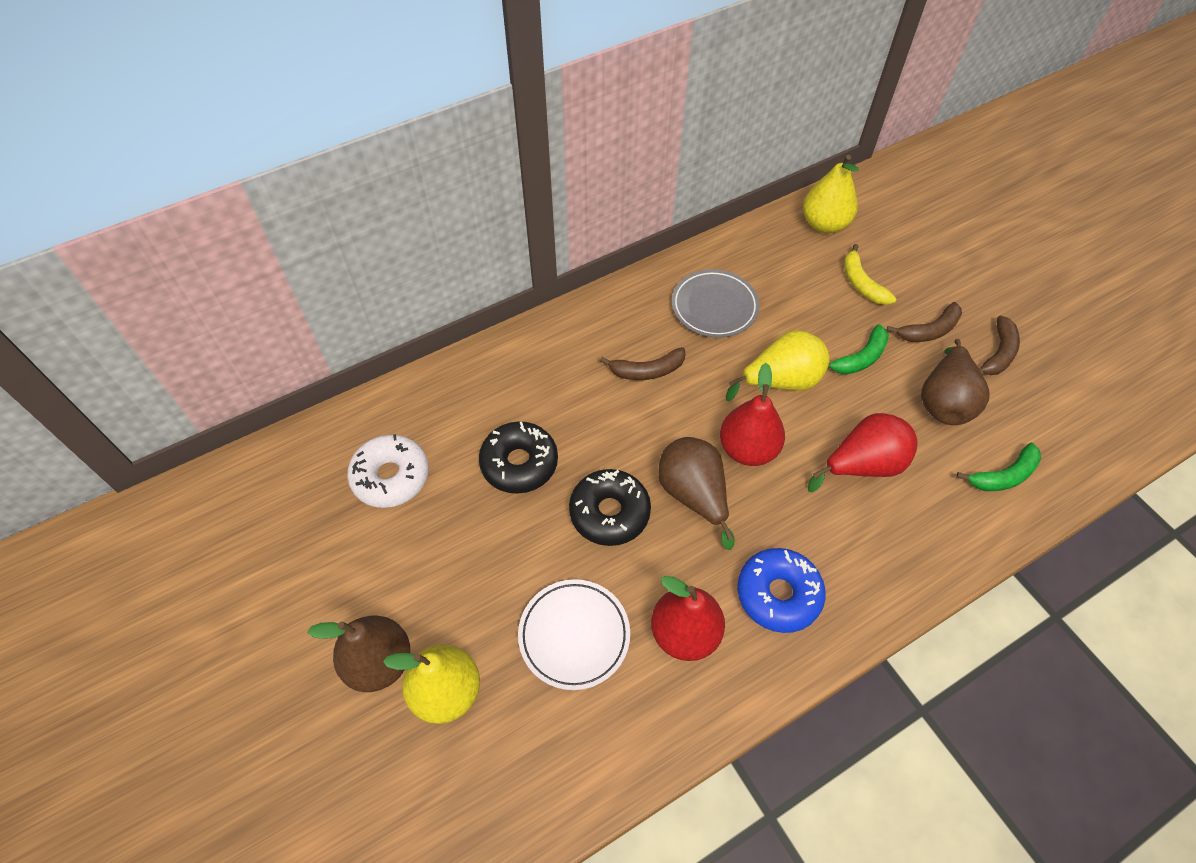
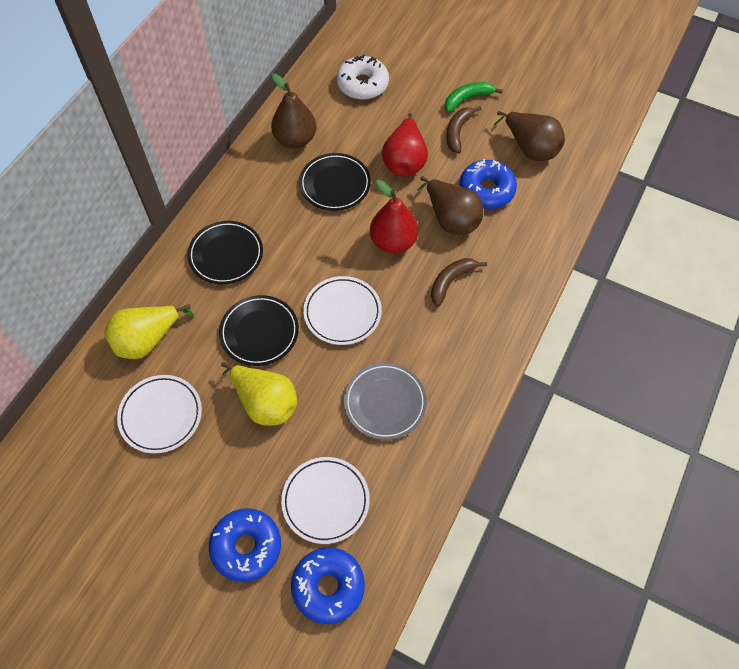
black donut: 2 -> 0
black plate: 0 -> 3
blue donut: 1 -> 3
brown banana: 3 -> 2
green banana: 2 -> 1
red pear: 3 -> 2
white plate: 1 -> 3
yellow banana: 1 -> 0
yellow pear: 3 -> 2

